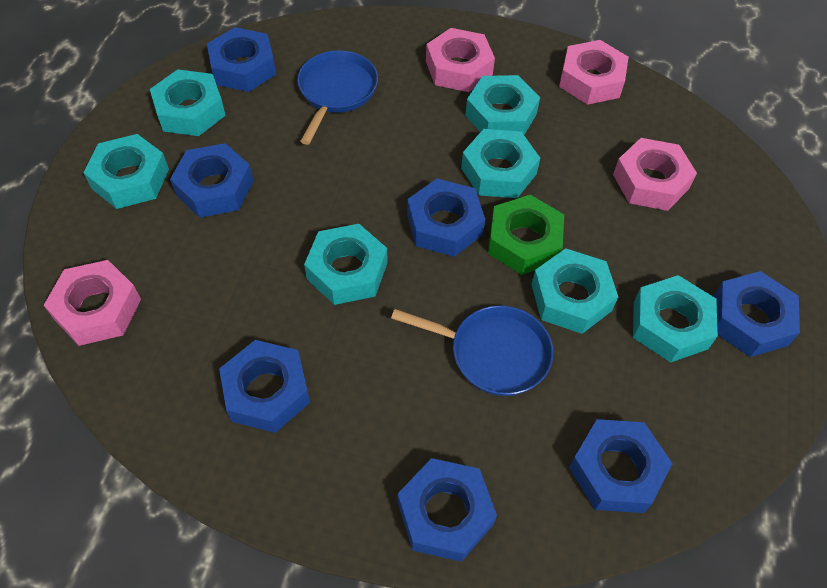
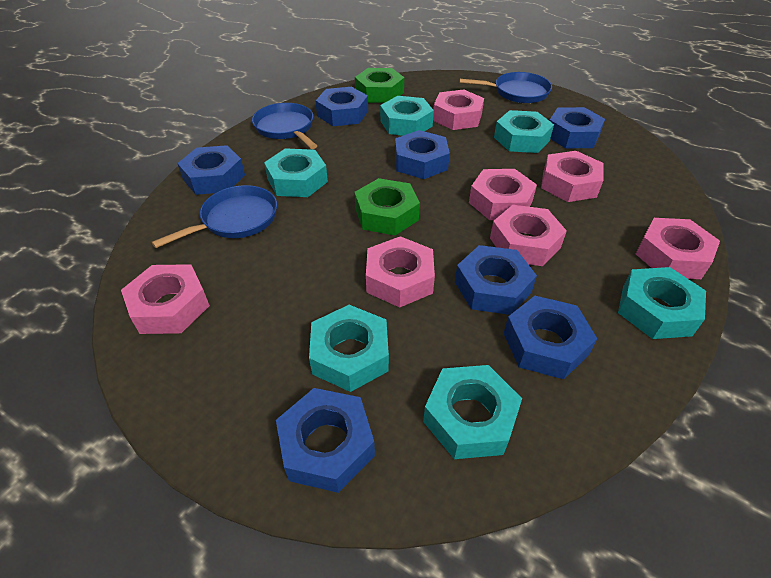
blue pan: 2 -> 3
green nut: 1 -> 2
pink nut: 4 -> 7
turquoise nut: 7 -> 6

